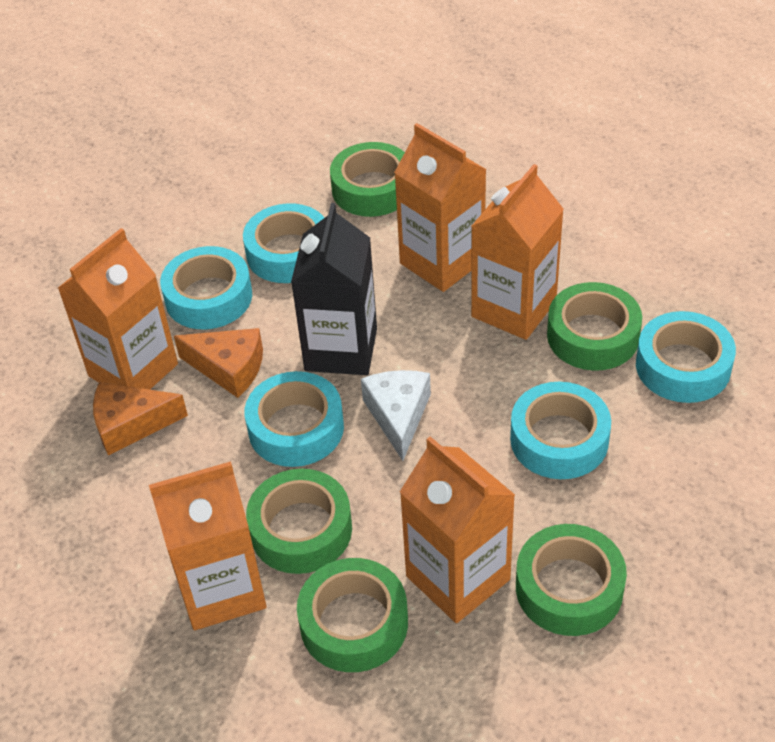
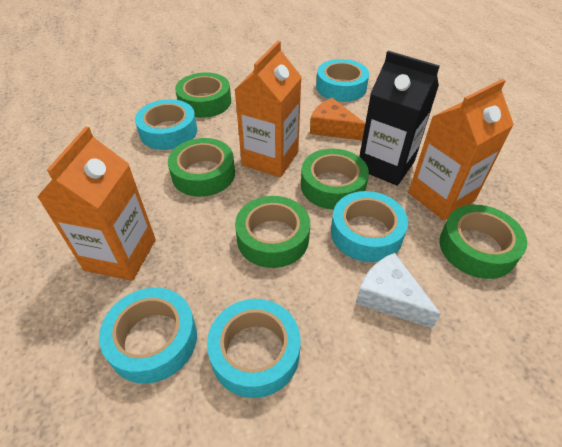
orange carton: 5 -> 3
orange cheese: 2 -> 1

